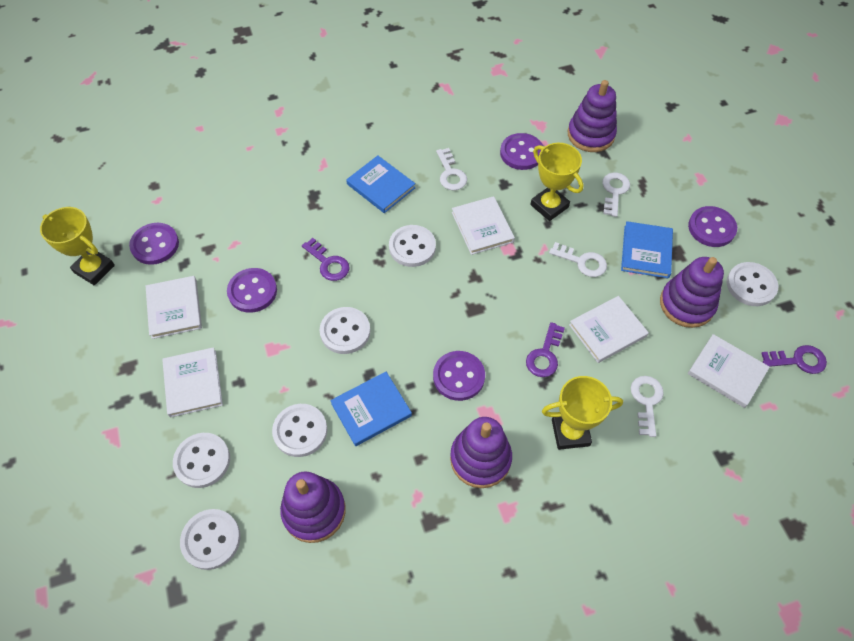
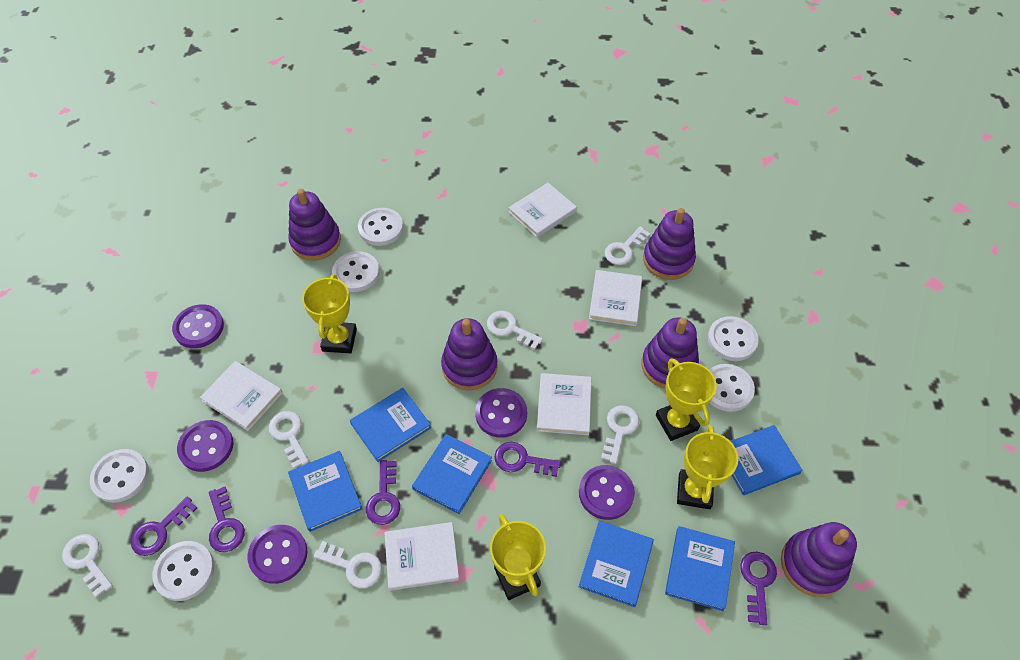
blue book: 3 -> 6
purple key: 3 -> 5
purple stacking toy: 4 -> 5
white key: 4 -> 6
yellow trophy: 3 -> 4

